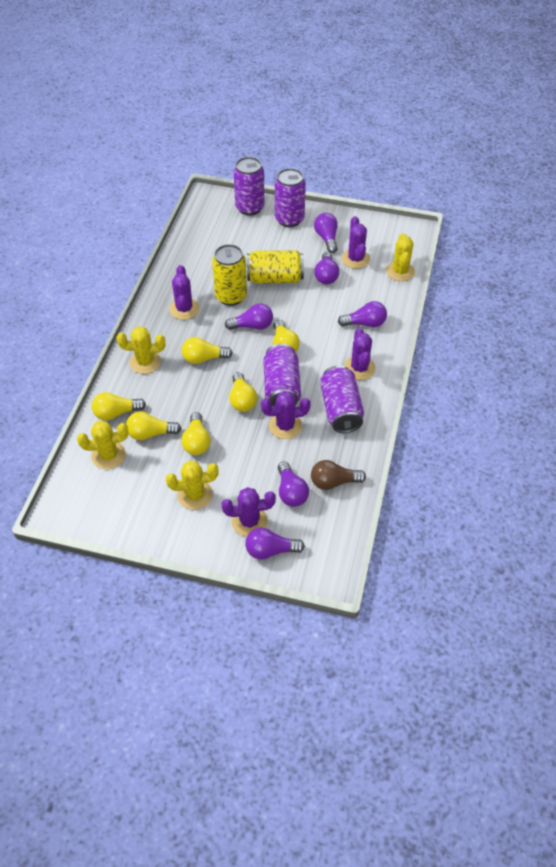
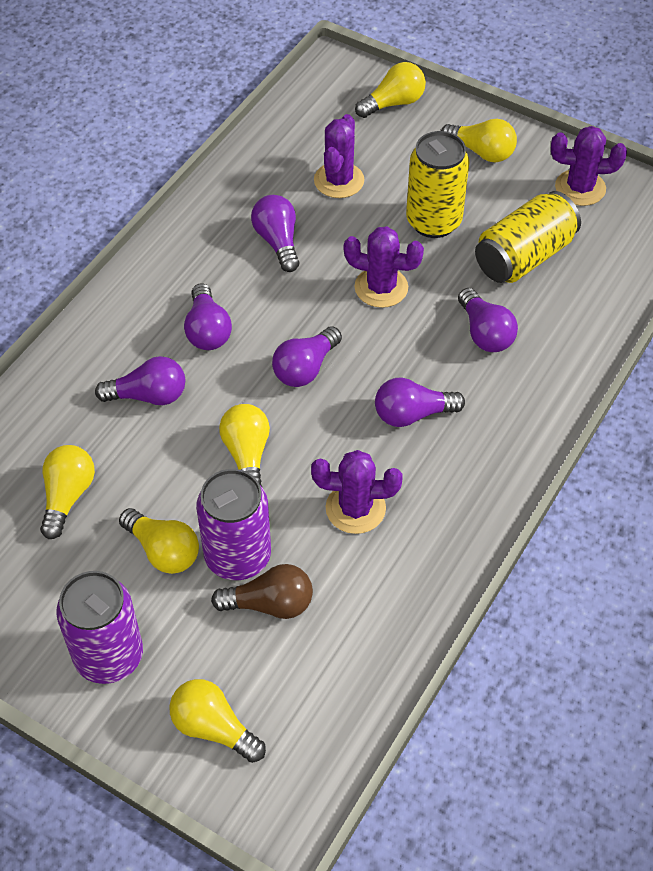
purple cactus: 5 -> 4
purple can: 4 -> 2
yellow cactus: 4 -> 0

